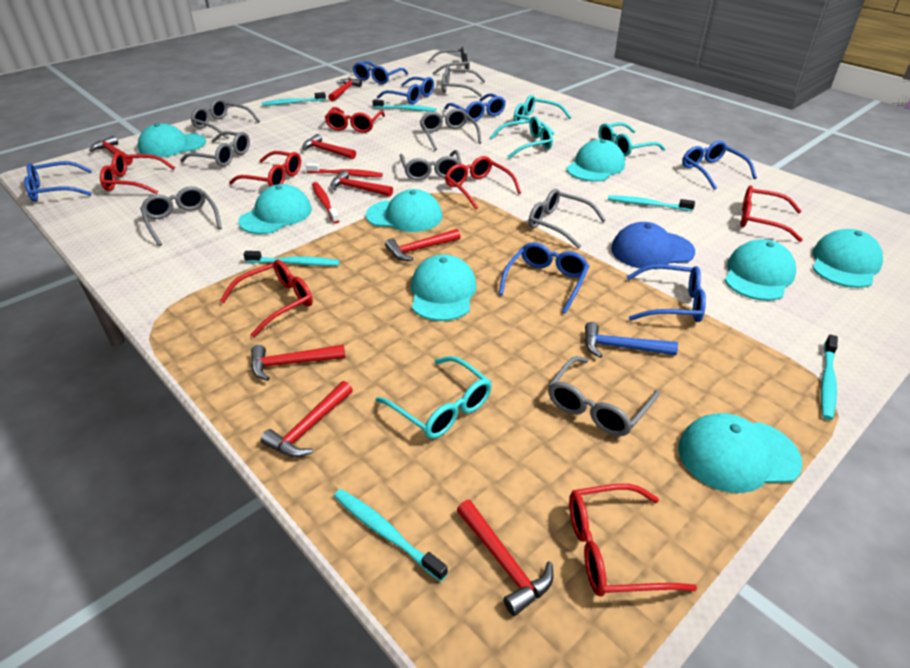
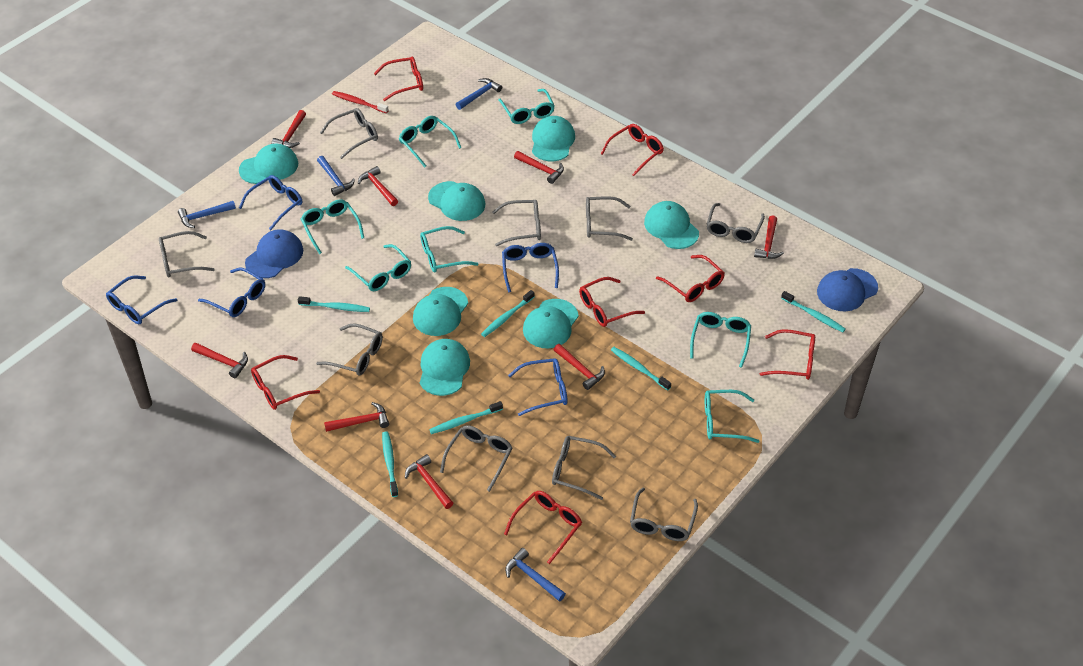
blue cap: 1 -> 2
blue glasses: 7 -> 5
blue hammer: 1 -> 4
red toothbrush: 2 -> 1
turquoise cap: 8 -> 7
turquoise glasses: 4 -> 7

